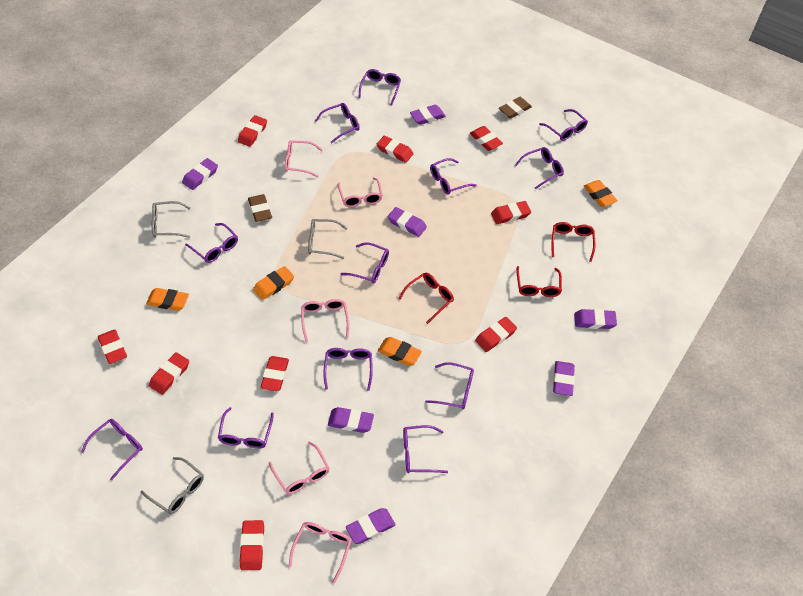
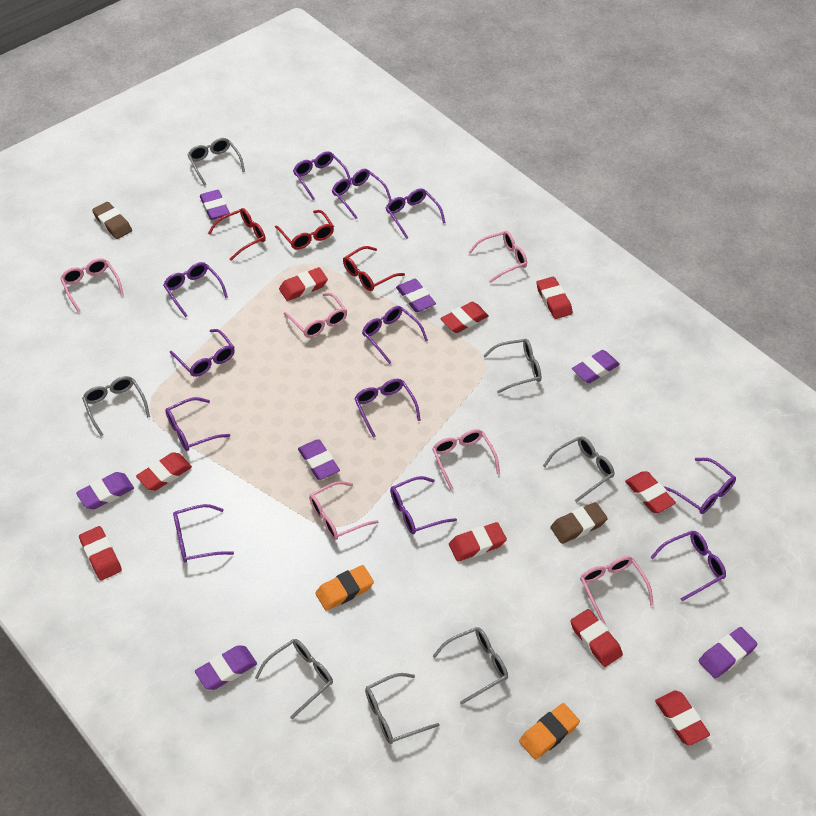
grey glasses: 3 -> 7
orange eraser: 4 -> 2
pink glasses: 5 -> 6

